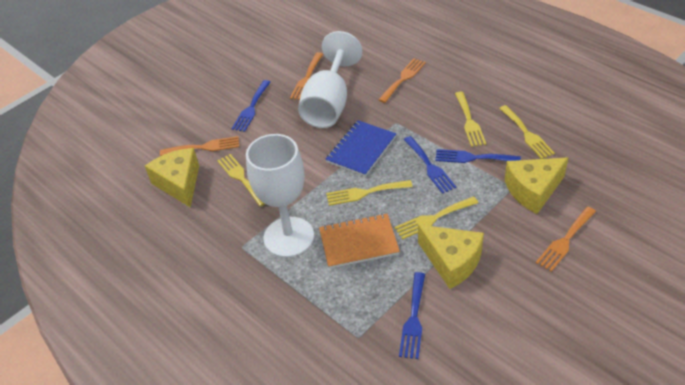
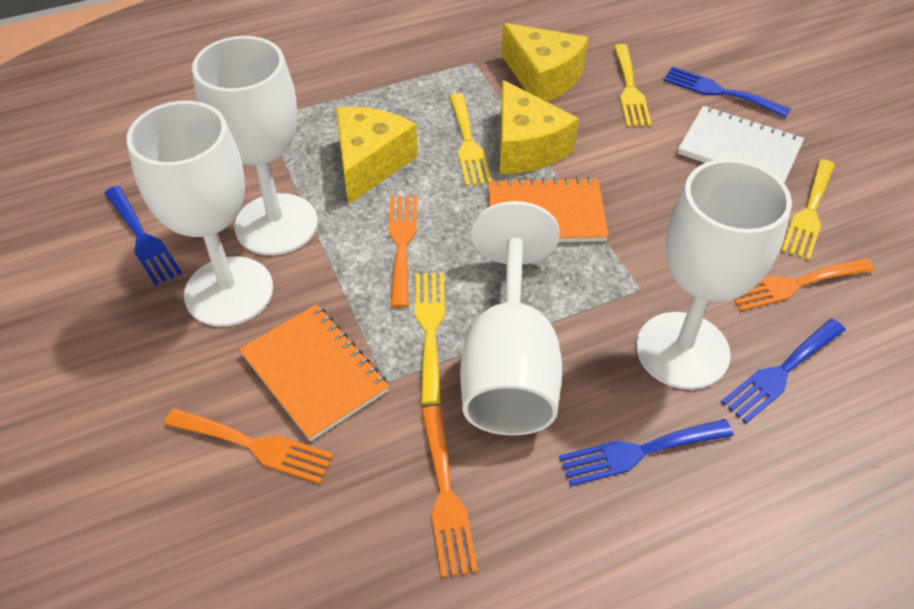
blue notebook: 1 -> 0
orange notebook: 1 -> 2
white goblet: 2 -> 4
white notebook: 0 -> 1
yellow fork: 5 -> 4

